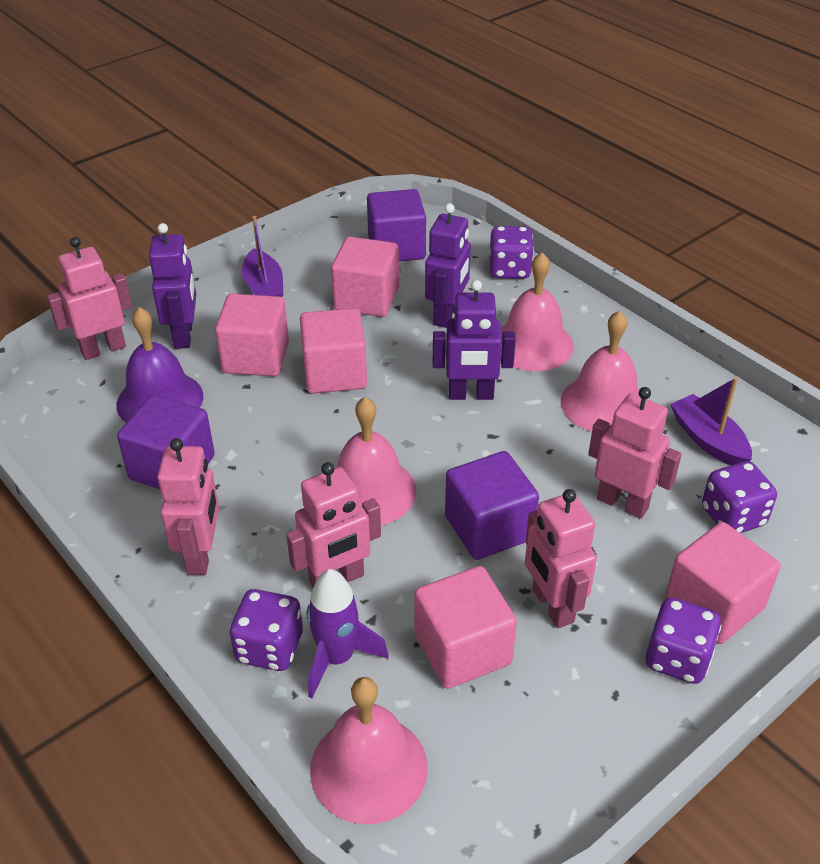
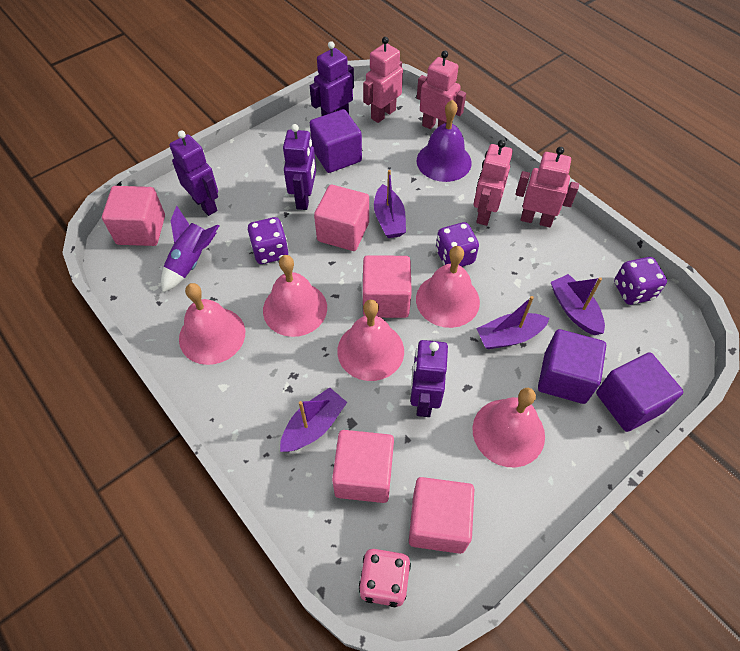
pink bell: 4 -> 5
pink dice: 0 -> 1
pink robot: 5 -> 4
purple boat: 2 -> 4
purple dice: 4 -> 3
purple robot: 3 -> 4

